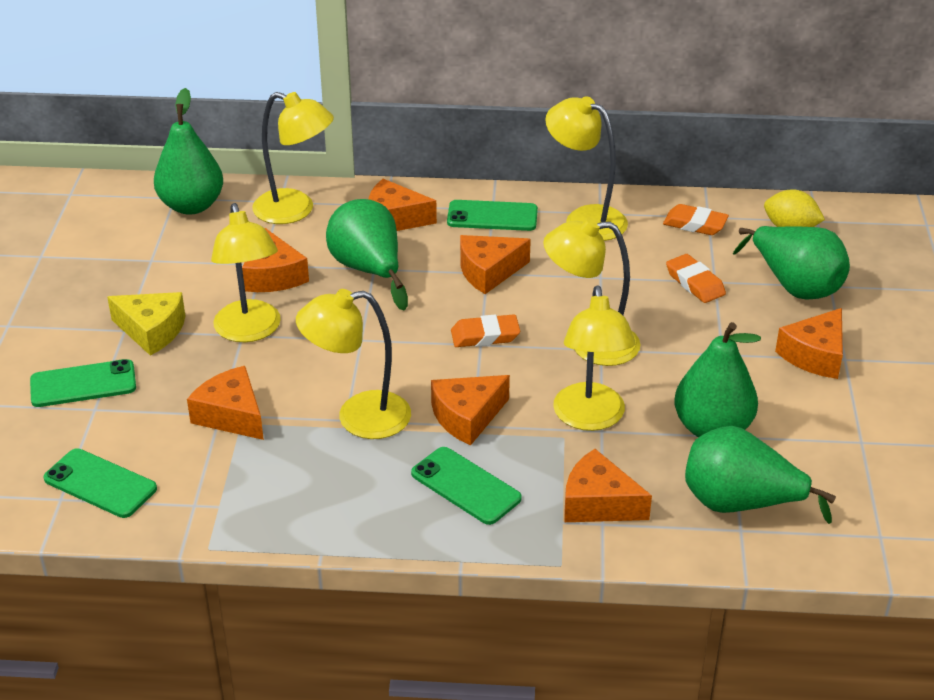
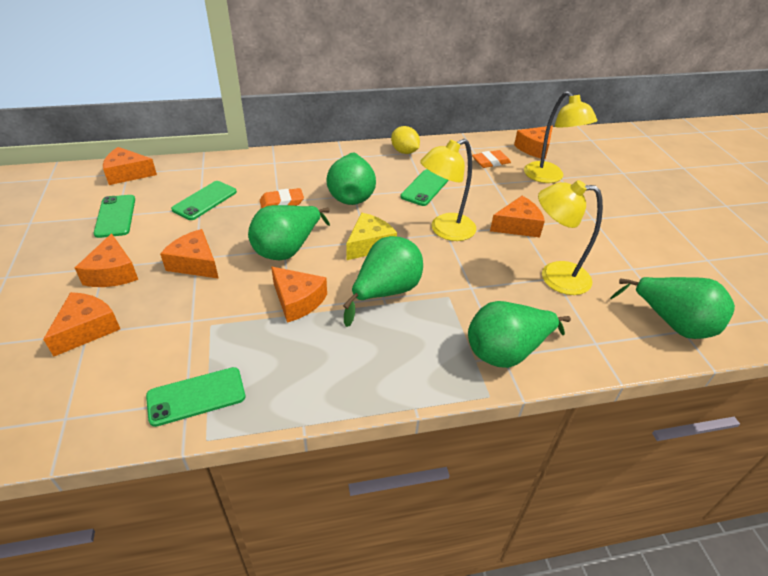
orange eraser: 3 -> 2
yellow lamp: 6 -> 3

